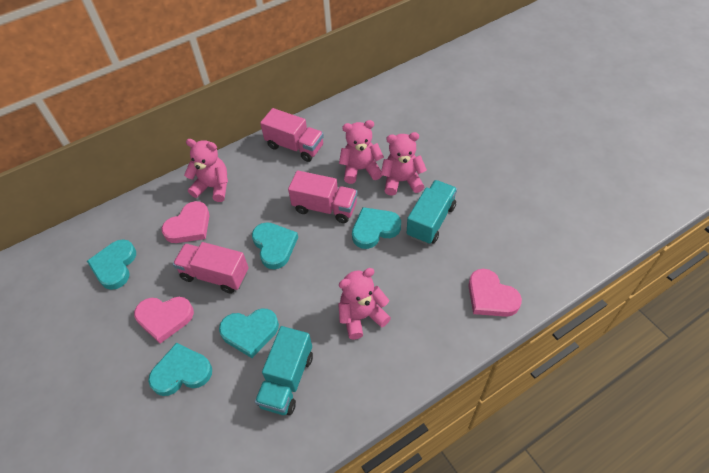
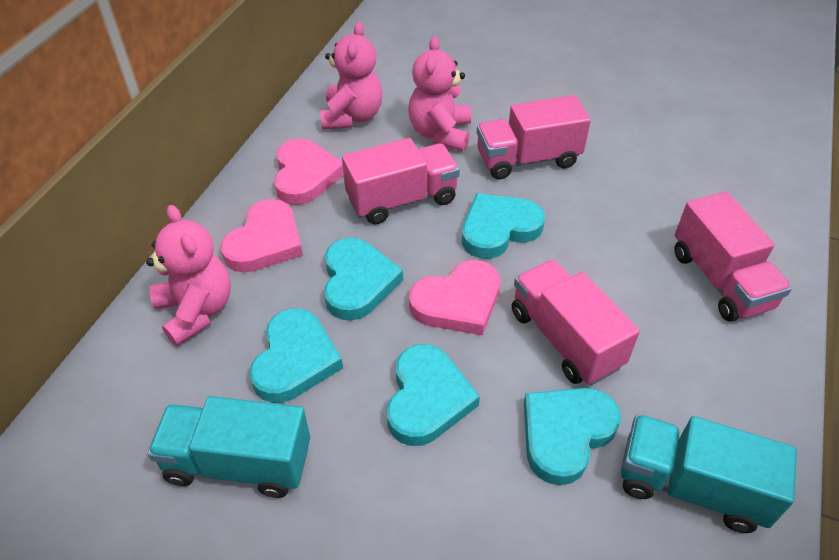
pink teddy bear: 4 -> 3
pink truck: 3 -> 4

